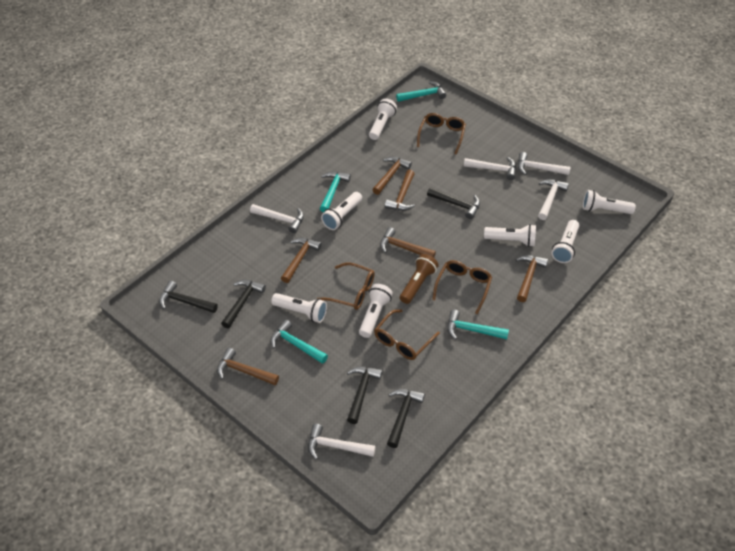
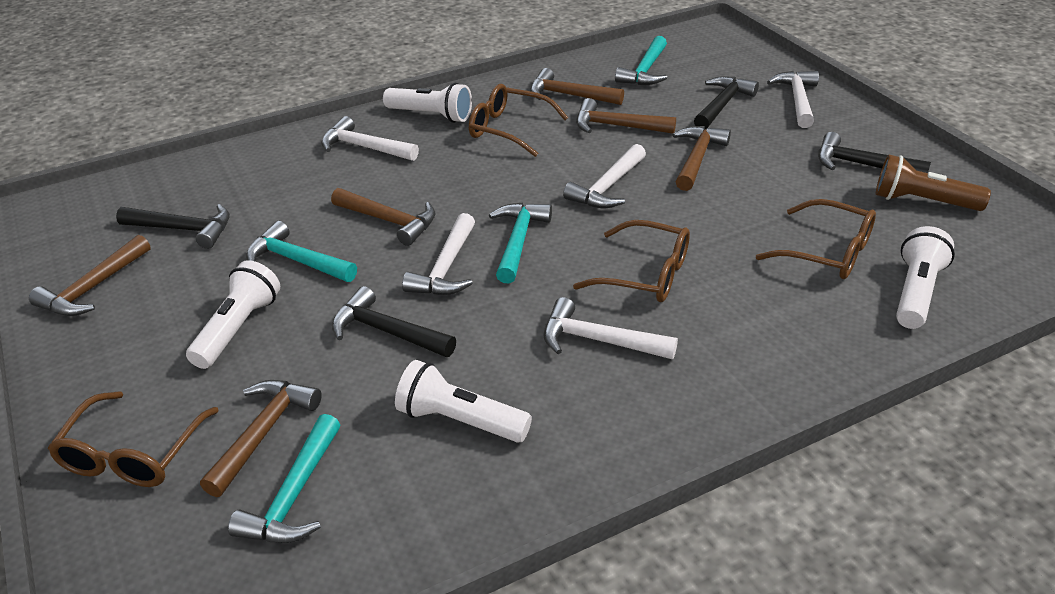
black hammer: 5 -> 4
white flashlight: 7 -> 4

